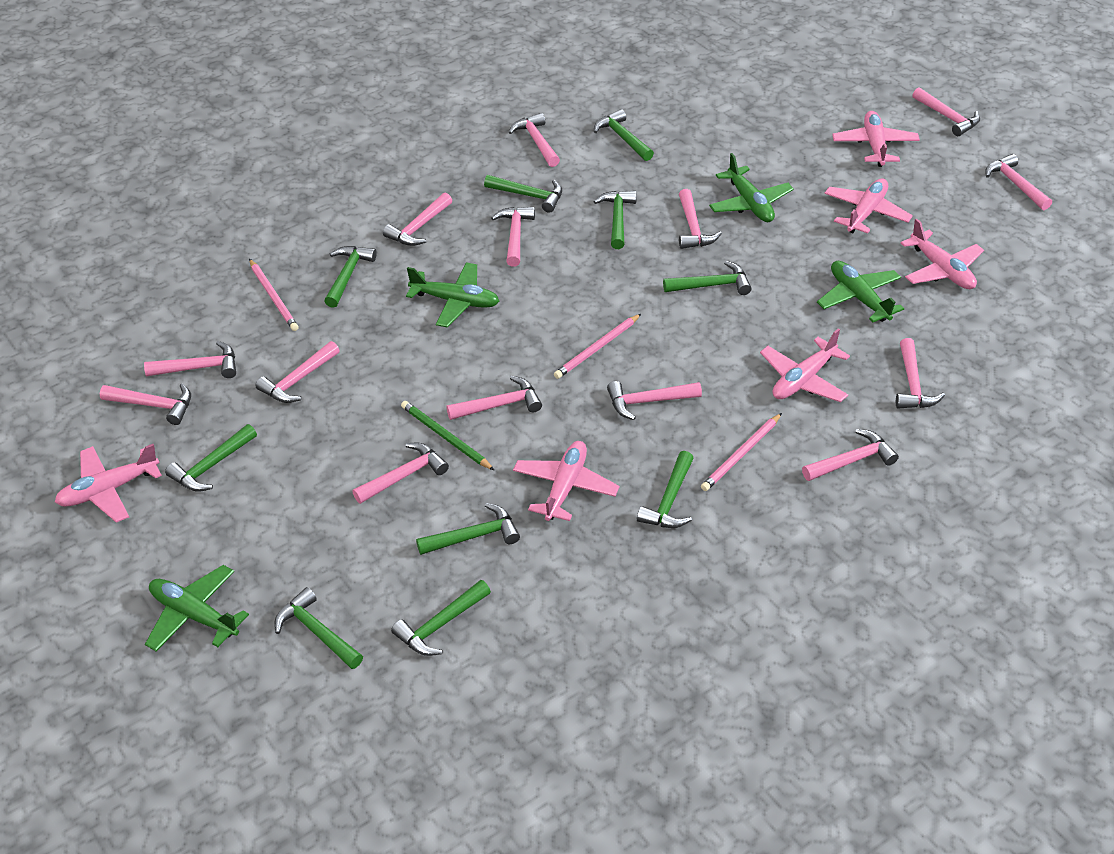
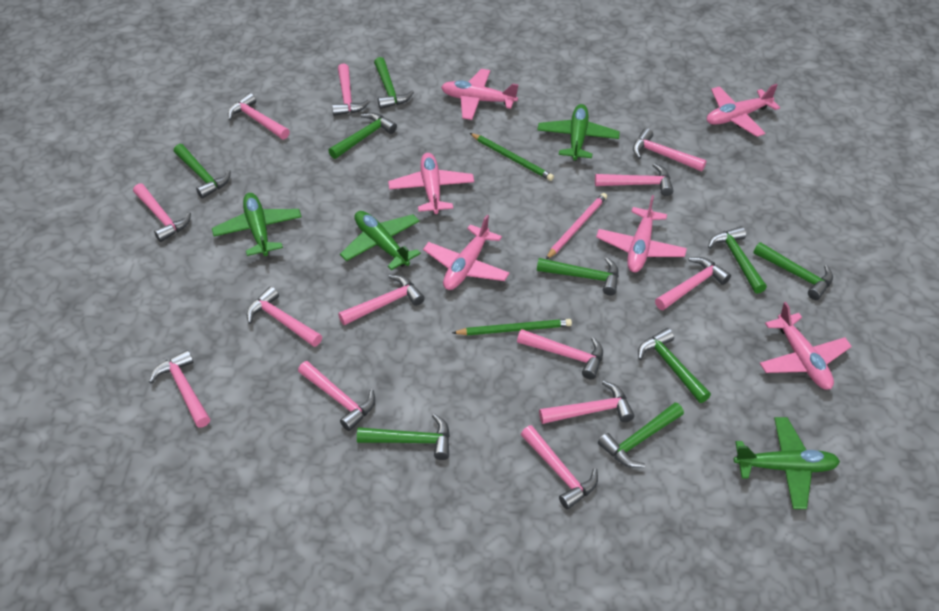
green hammer: 10 -> 9
green pencil: 1 -> 2
pink hammer: 14 -> 13
pink pencil: 3 -> 1

